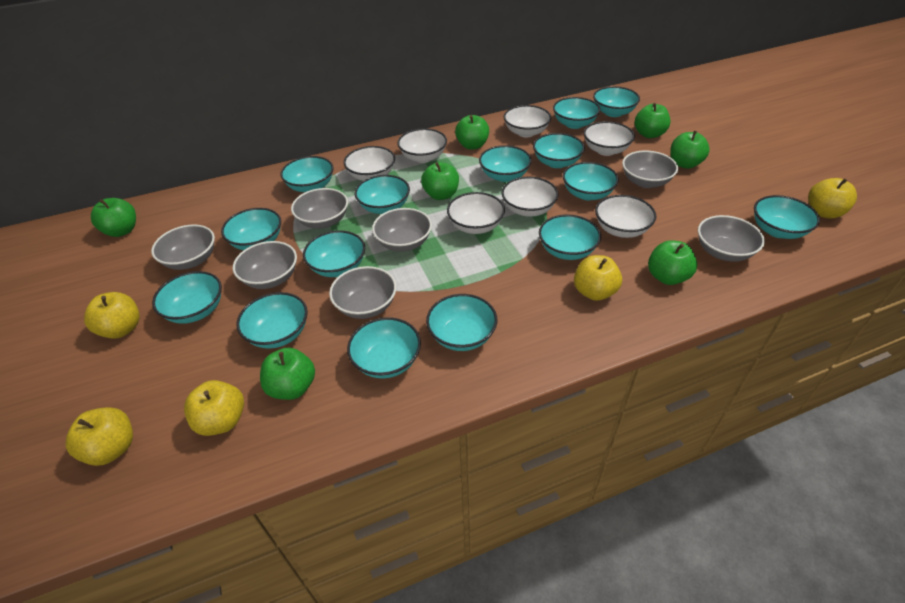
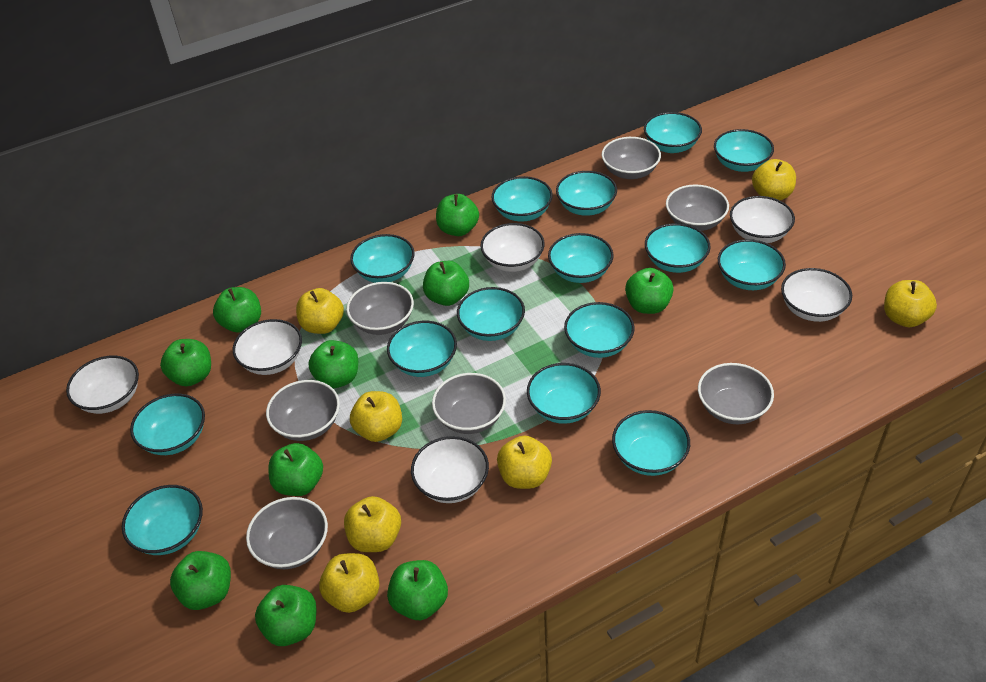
green apple: 7 -> 10
white bowl: 7 -> 6
yellow apple: 5 -> 7

